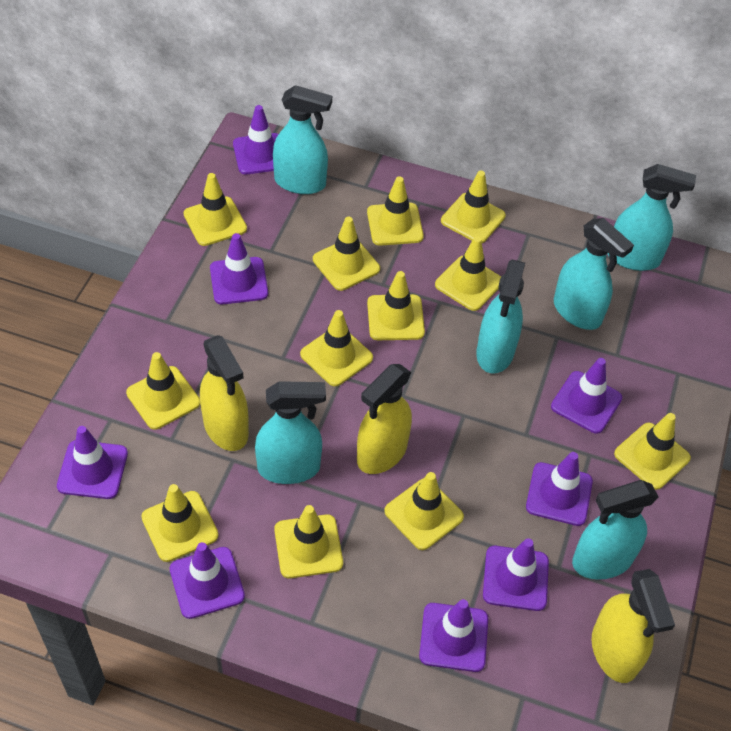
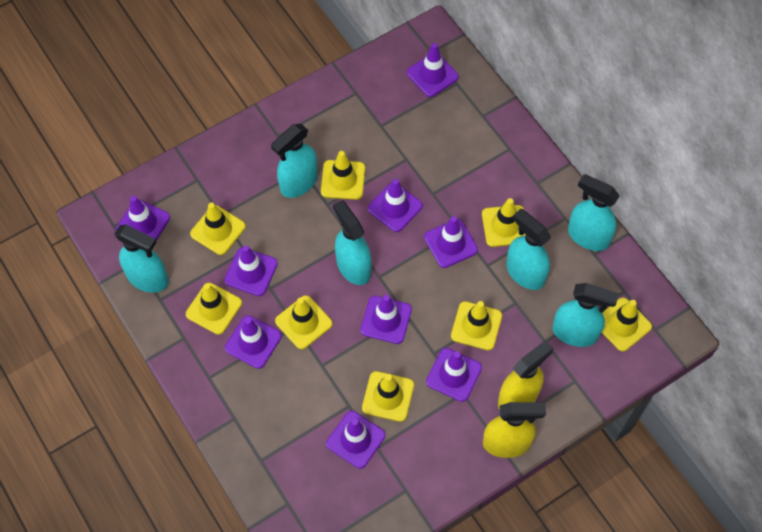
purple traffic cone: 8 -> 9
yellow spray bottle: 3 -> 2
yellow traffic cone: 12 -> 8

